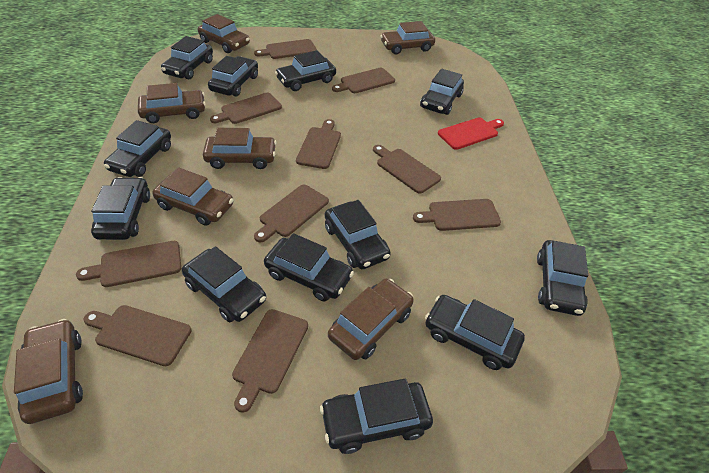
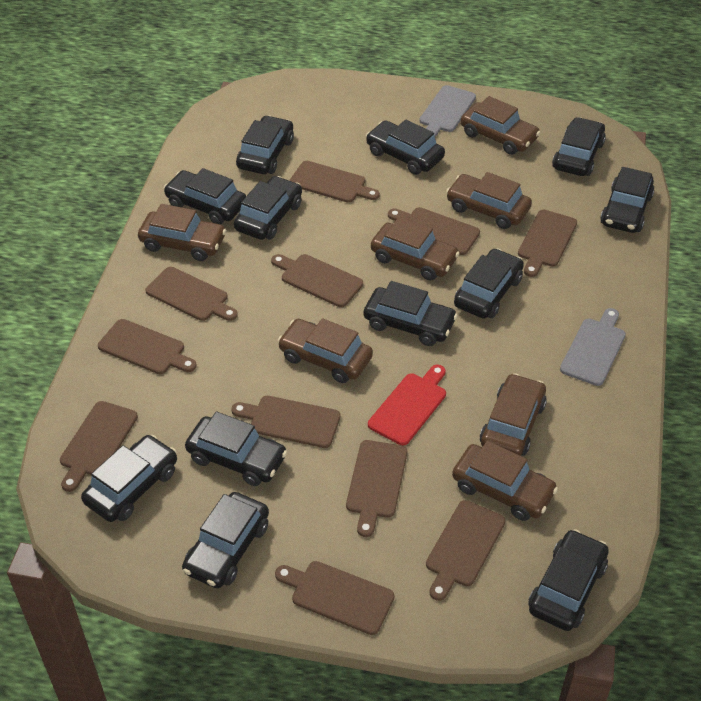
brown cutting board: 10 -> 11
grey cutting board: 0 -> 2

